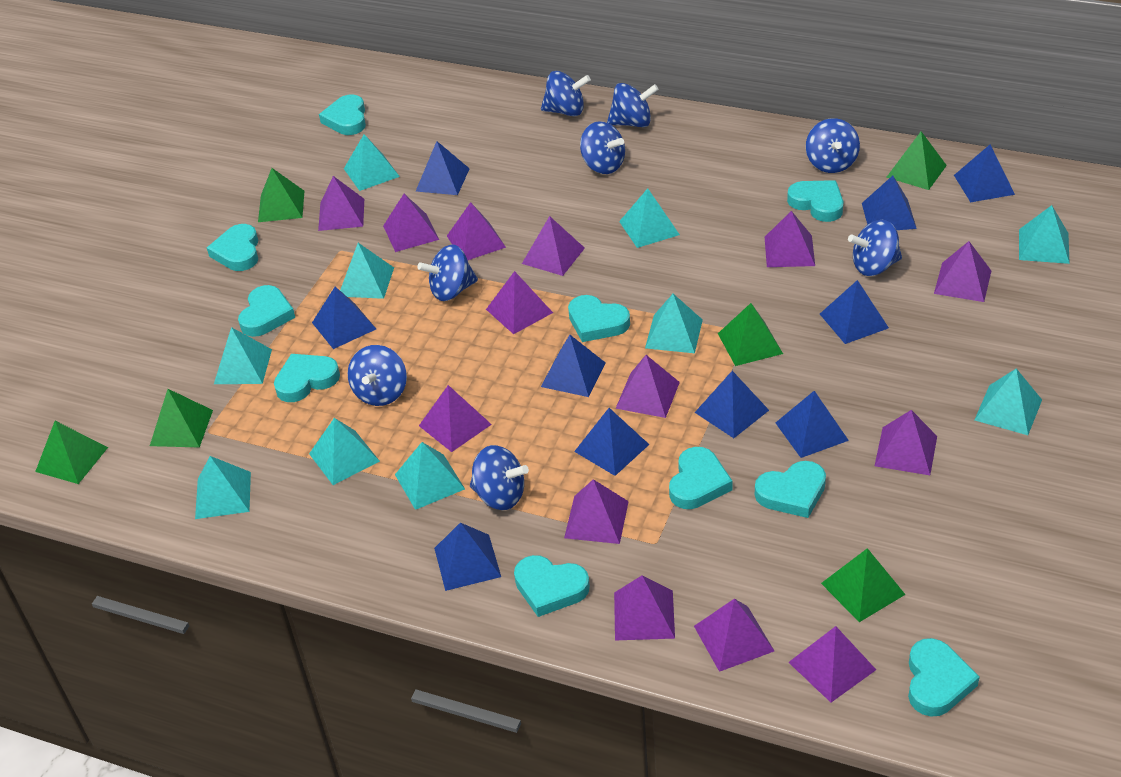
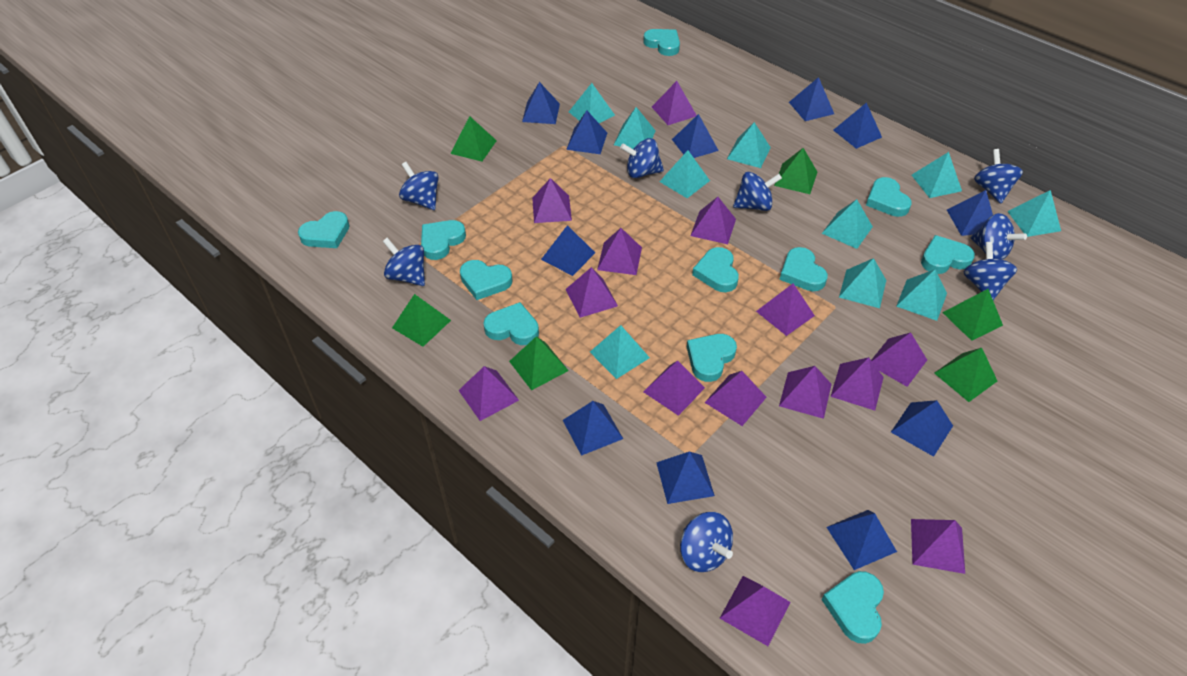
blue pyramid: 10 -> 11
turquoise heart: 10 -> 11

